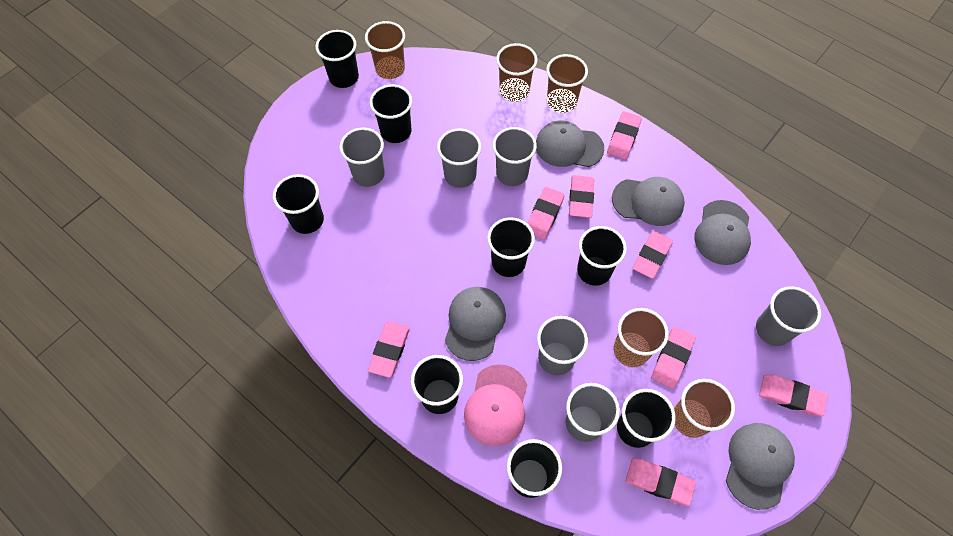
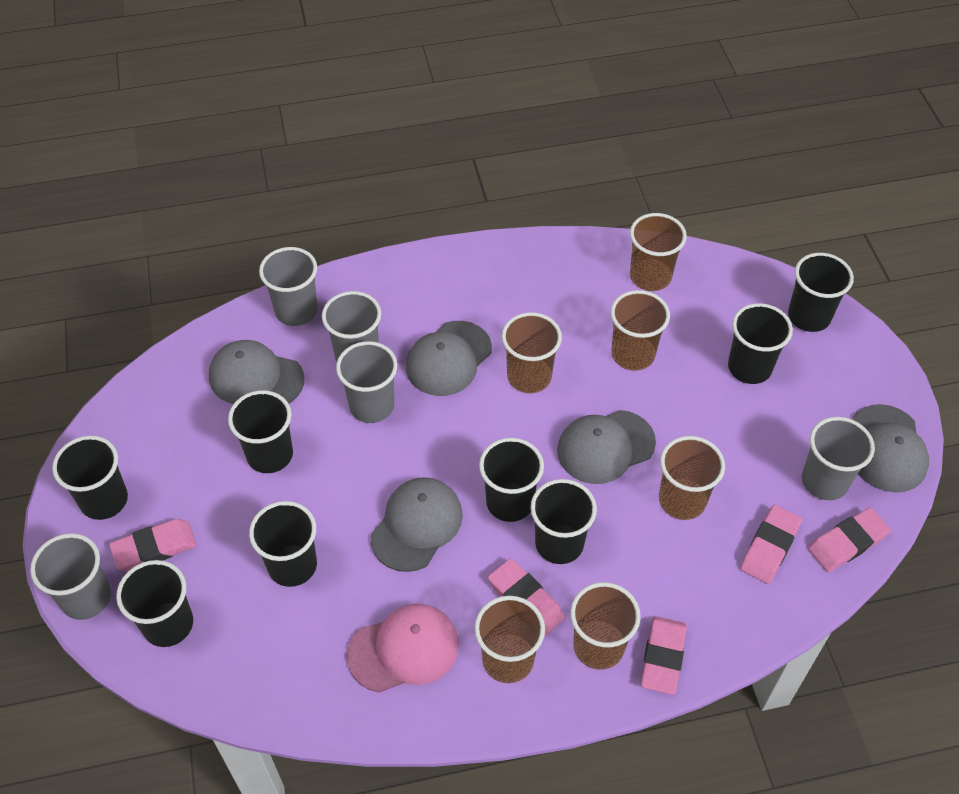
brown cup: 5 -> 6
grey cup: 6 -> 5
pink eraser: 8 -> 5

